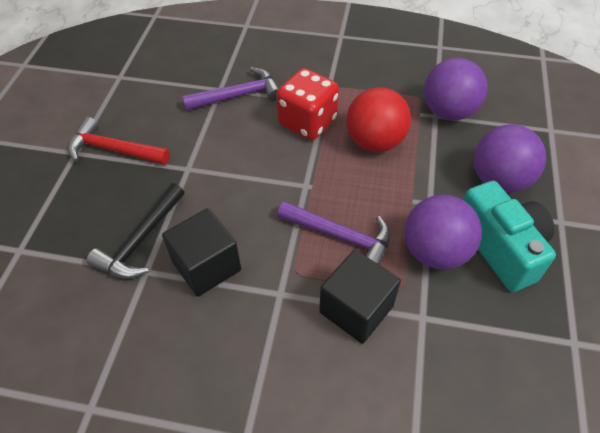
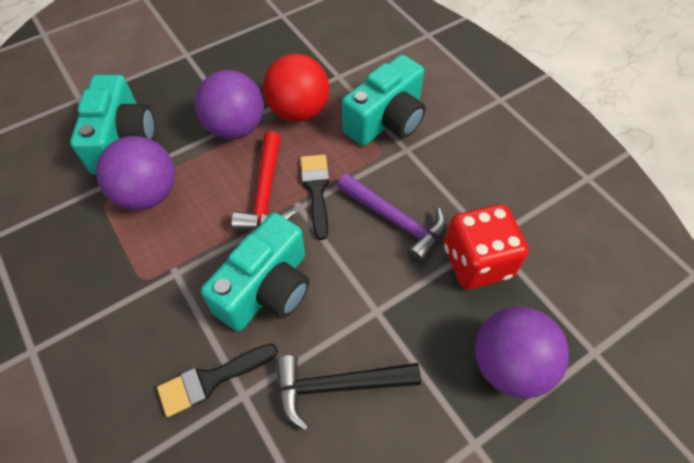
black brush: 0 -> 2
black cube: 2 -> 0
purple hammer: 2 -> 1
turquoise camera: 1 -> 3

